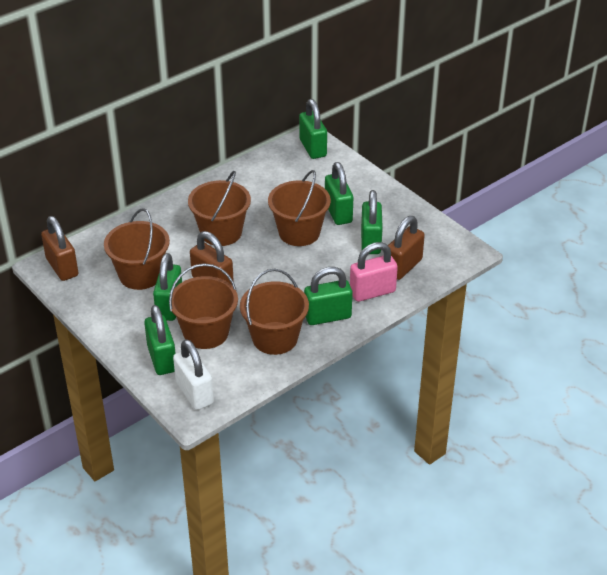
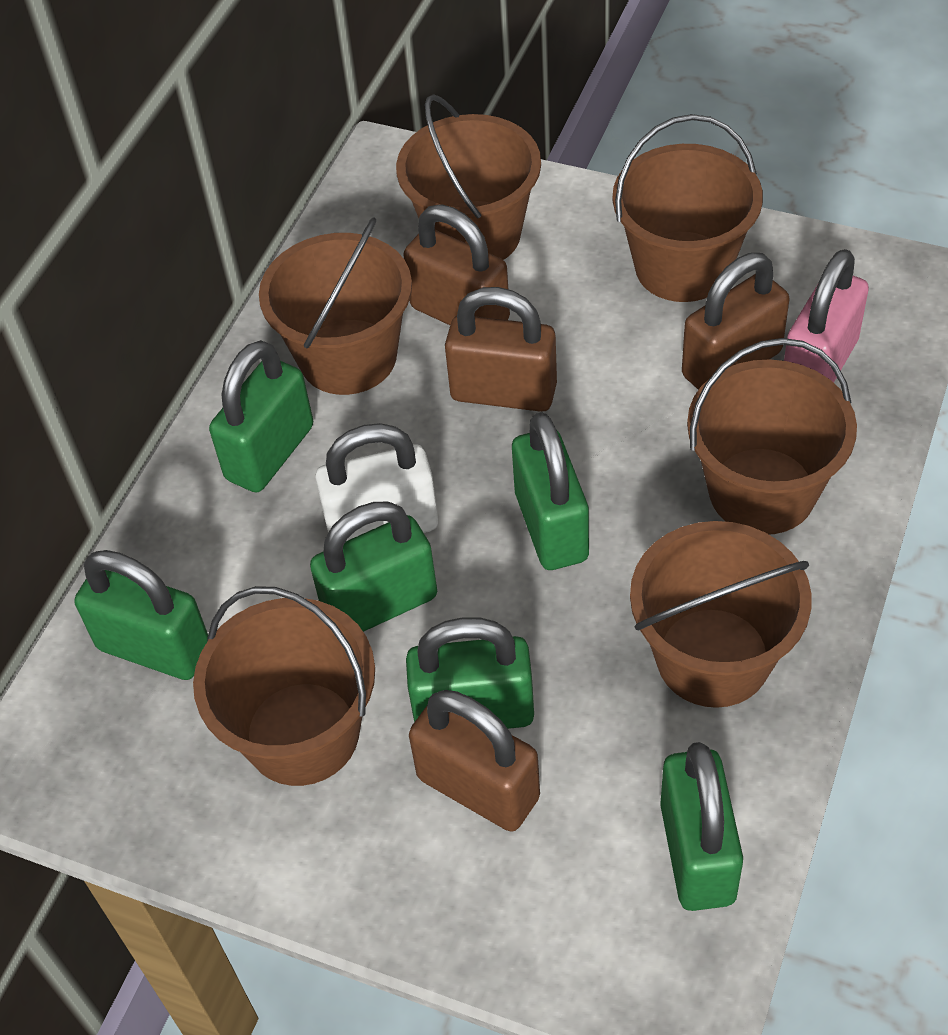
brown bucket: 5 -> 6
brown padlock: 3 -> 4

